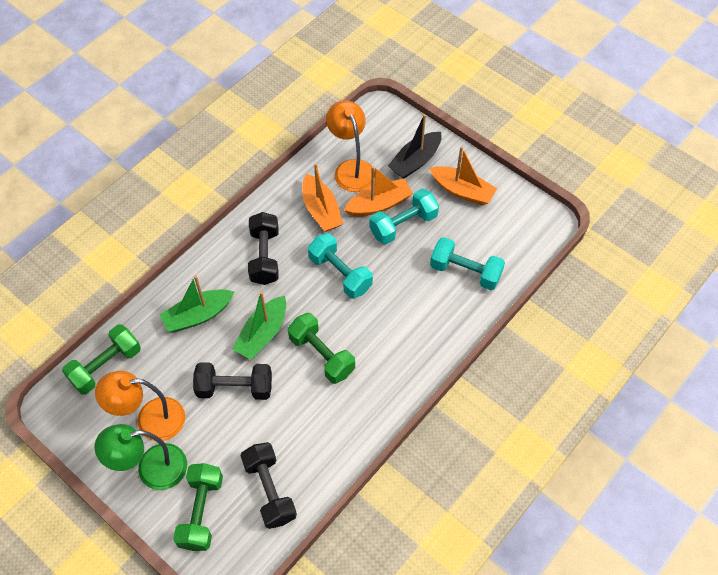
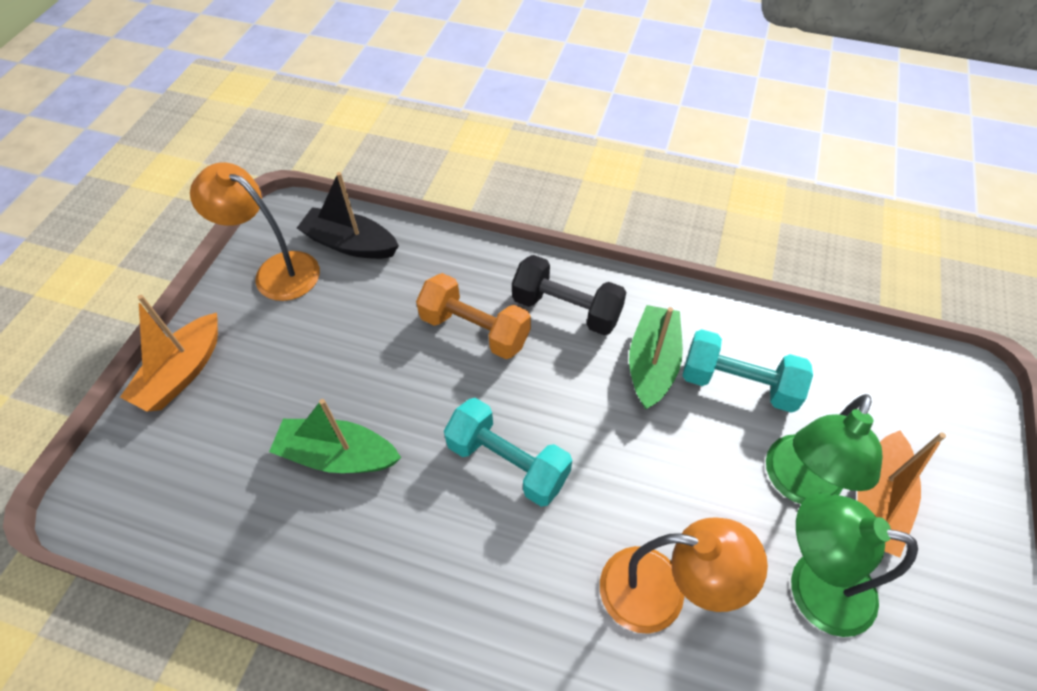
black dumbbell: 3 -> 1
green dumbbell: 3 -> 0
green lamp: 1 -> 2
orange boat: 3 -> 2
orange dumbbell: 0 -> 1
turquoise dumbbell: 3 -> 2

